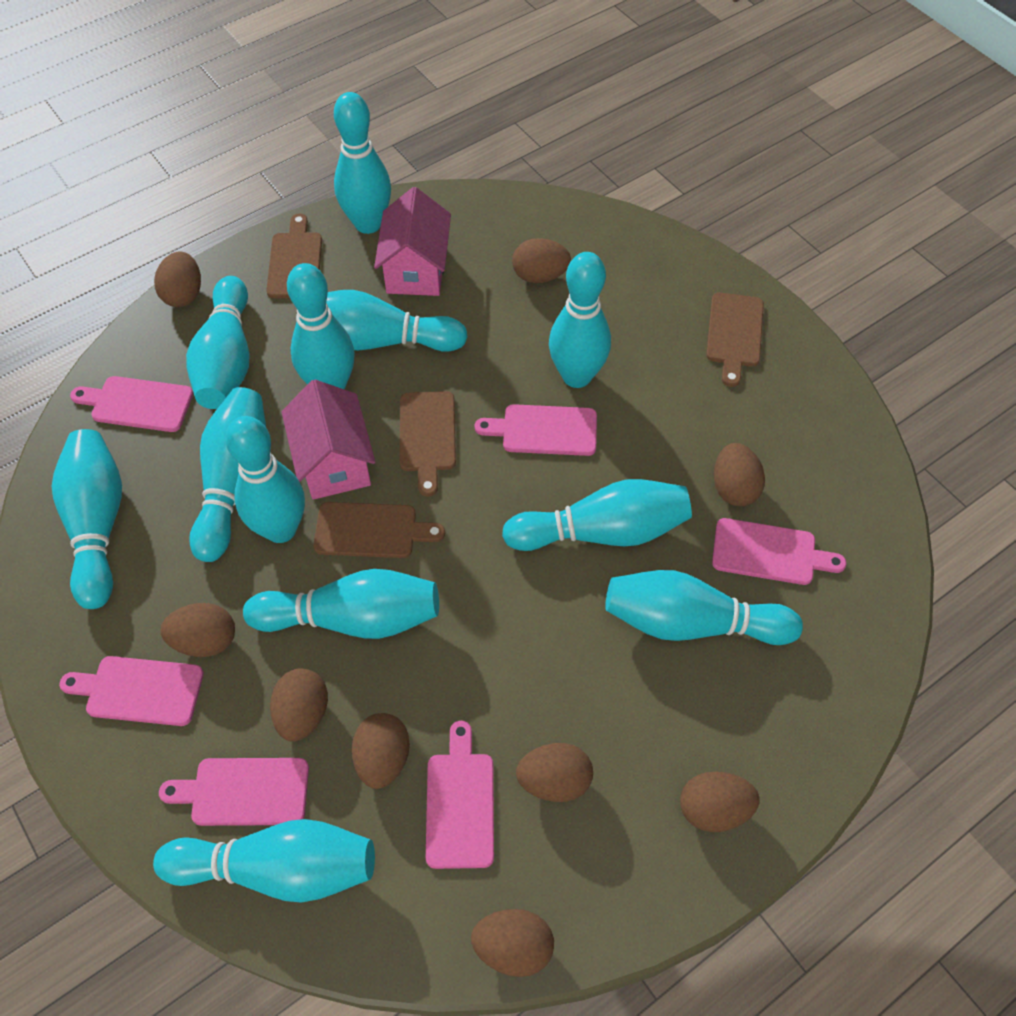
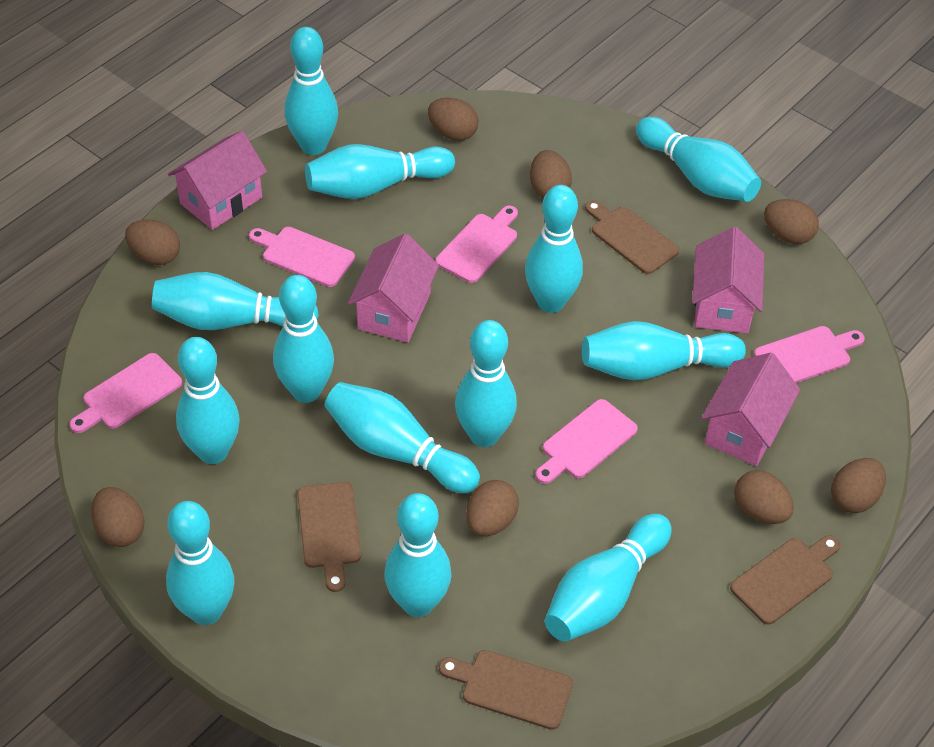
brown egg: 9 -> 8
pink cutting board: 6 -> 5
pink house: 2 -> 4
turquoise bowling pin: 12 -> 13

